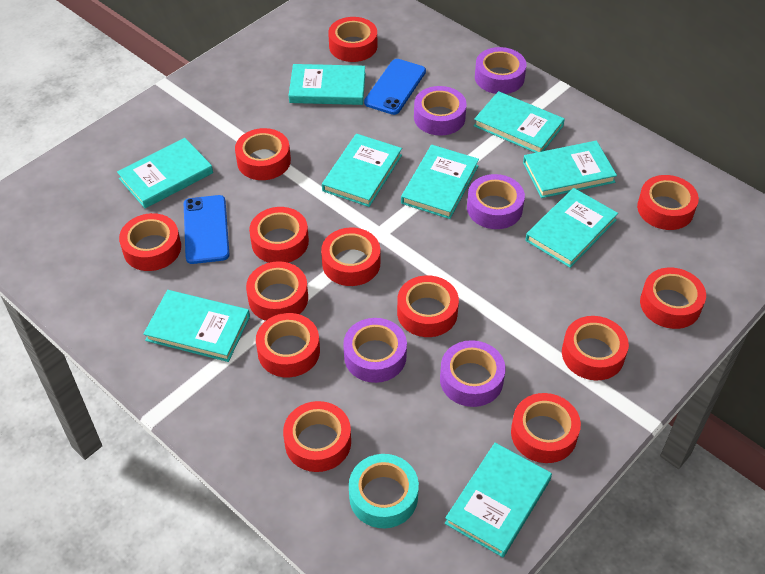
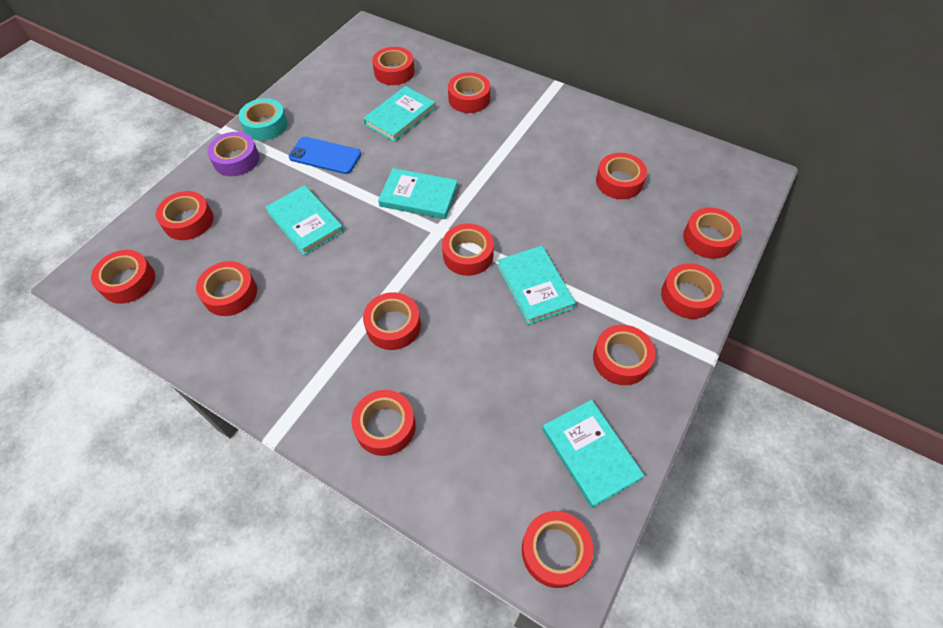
blue phone: 2 -> 1
purple tape: 5 -> 1
turquoise book: 9 -> 5

